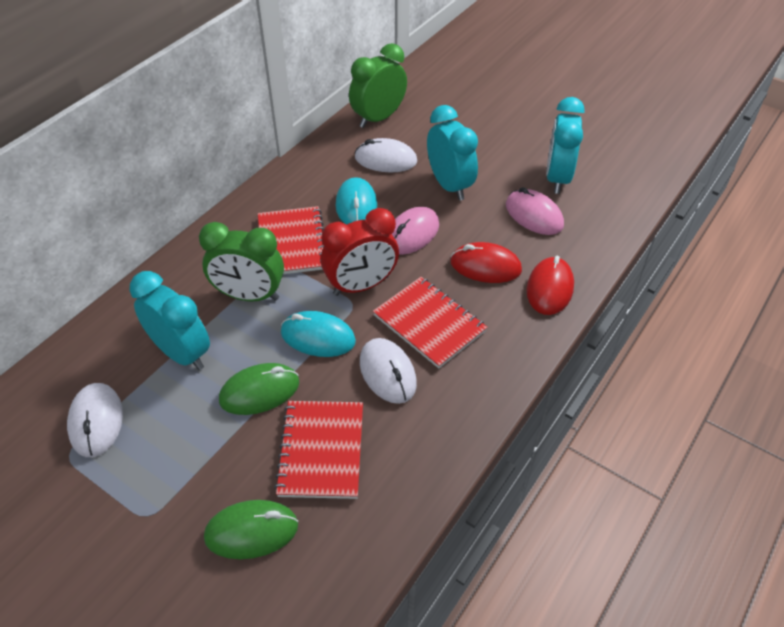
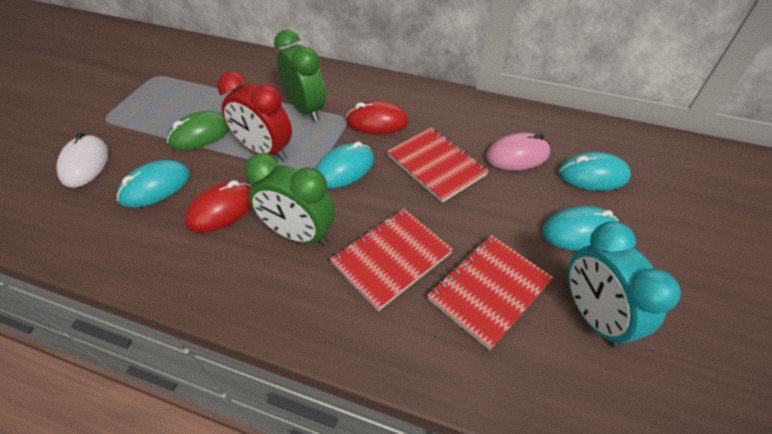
green mouse: 2 -> 1
pink mouse: 2 -> 1
turquoise clock: 3 -> 1
turquoise mouse: 2 -> 4
white mouse: 3 -> 1

